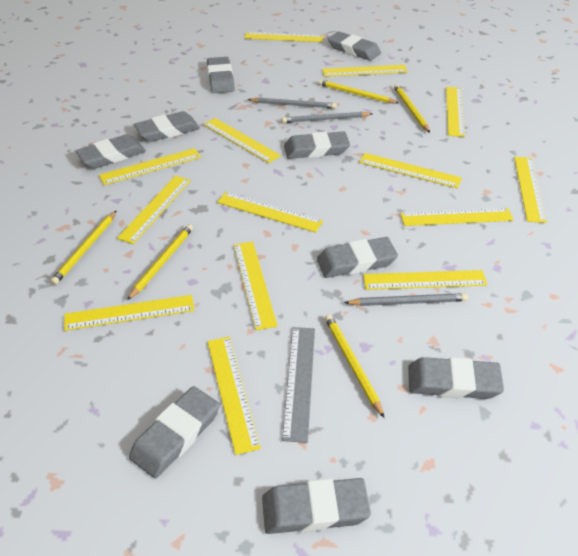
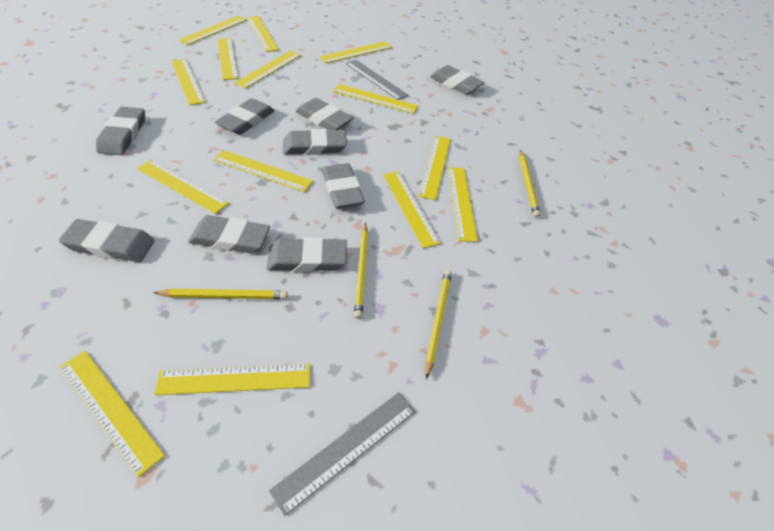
grey pencil: 3 -> 0
grey ruler: 1 -> 2
yellow pencil: 5 -> 4

